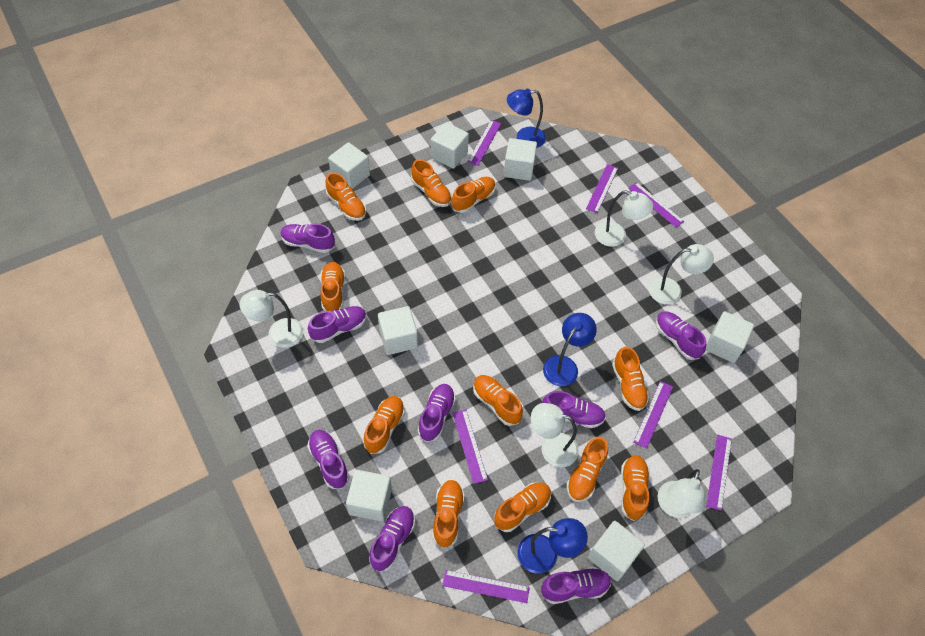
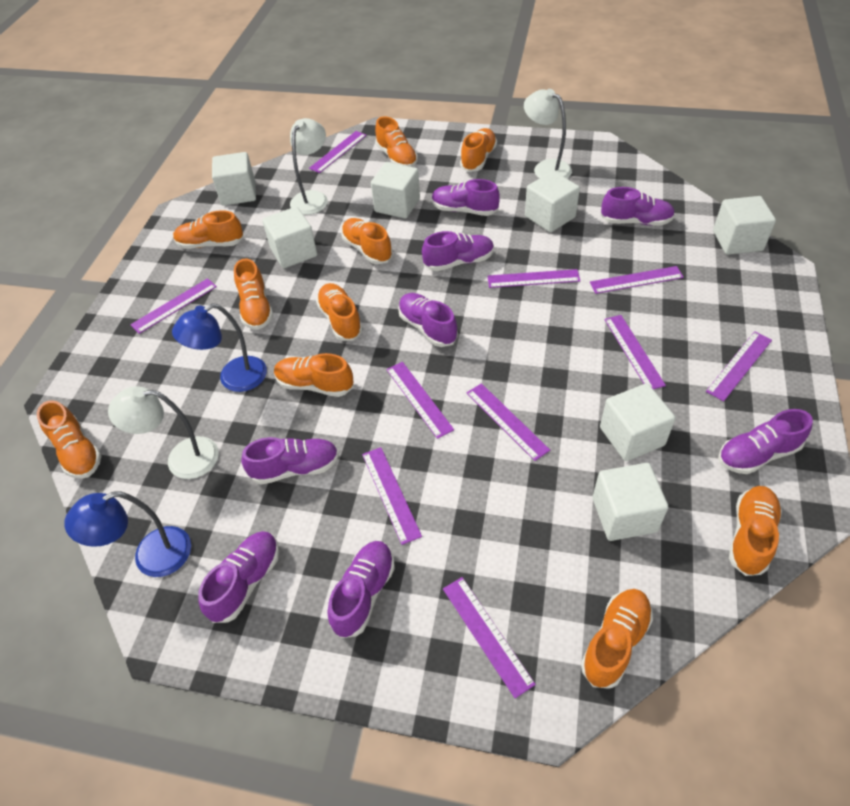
blue lamp: 3 -> 2
orange shoe: 11 -> 10
purple ruler: 7 -> 10
white lamp: 5 -> 3

